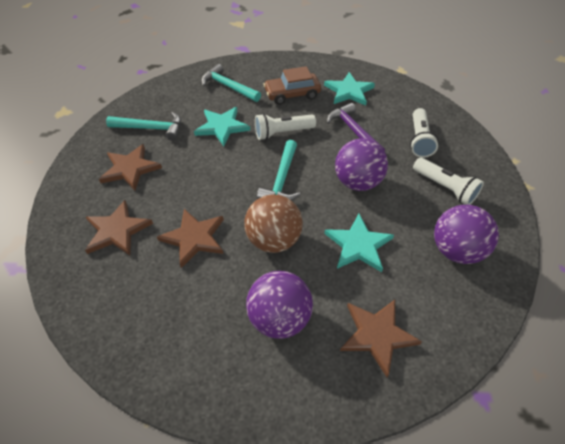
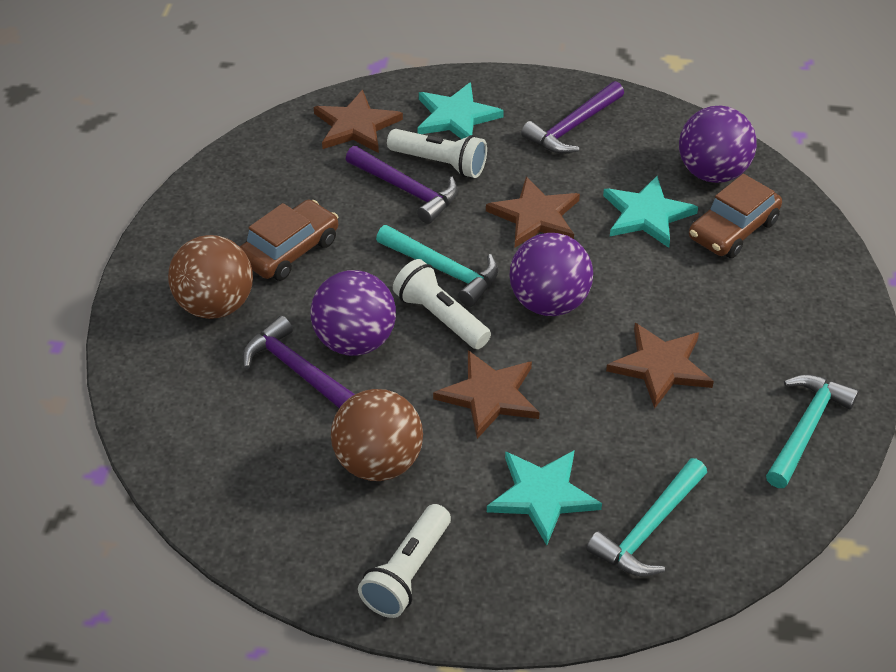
brown ball: 1 -> 2
brown car: 1 -> 2
purple hammer: 1 -> 3

